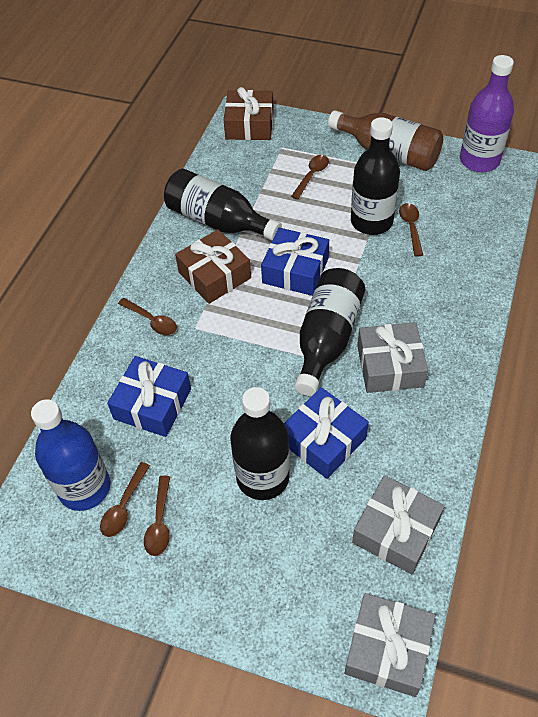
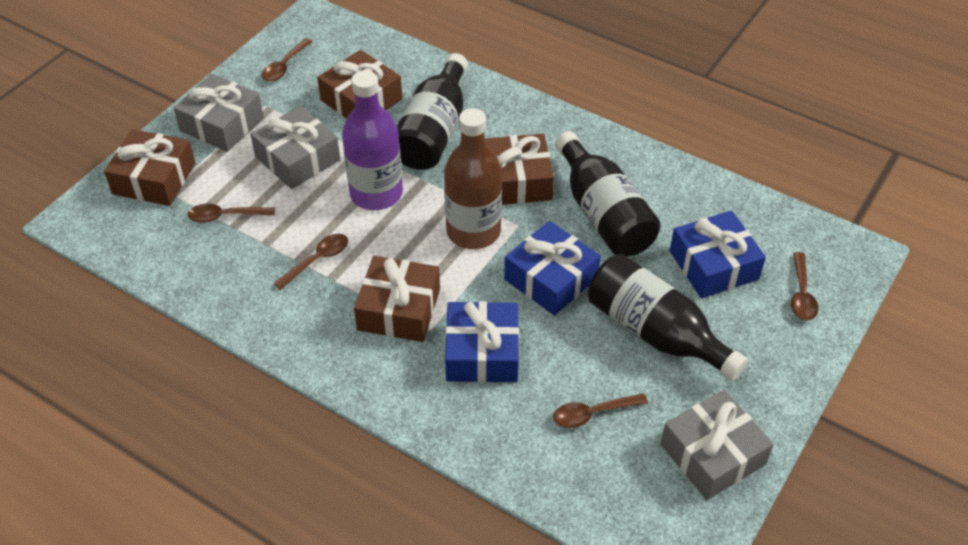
black bottle: 4 -> 3
blue bottle: 1 -> 0
brown gift: 2 -> 4

